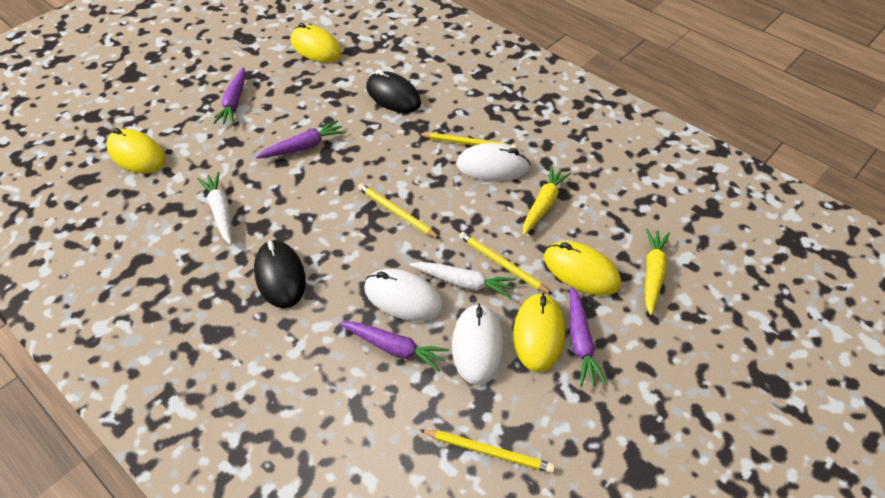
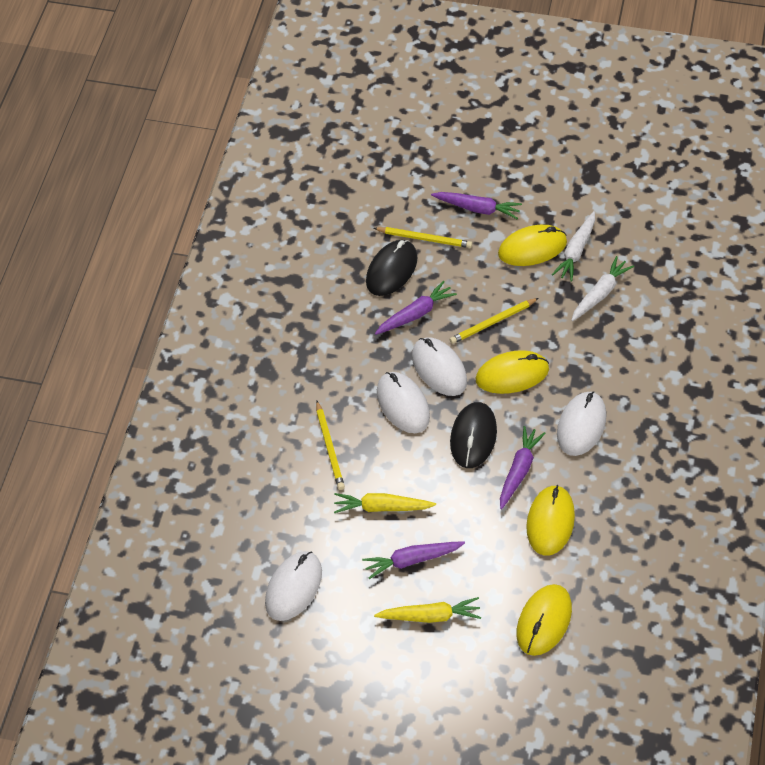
white mouse: 3 -> 4
yellow pencil: 4 -> 3

